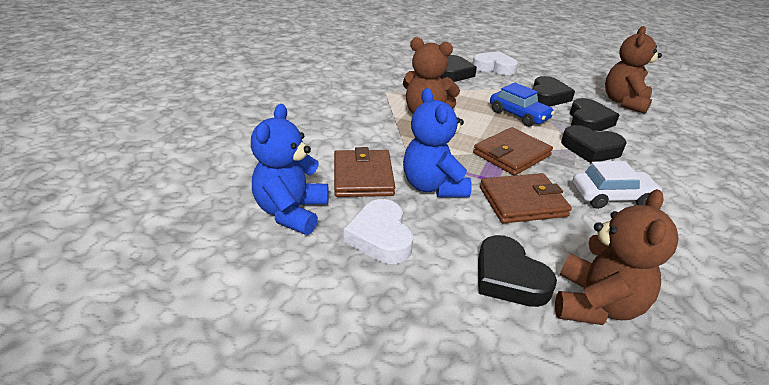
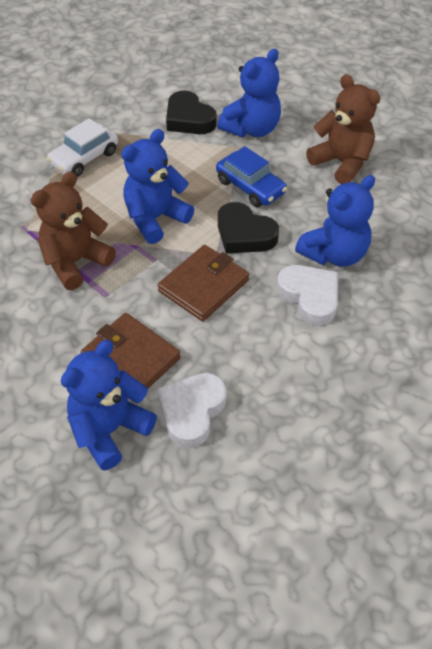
black heart: 5 -> 2
blue teddy bear: 2 -> 4
brown teddy bear: 3 -> 2
brown wallet: 3 -> 2

